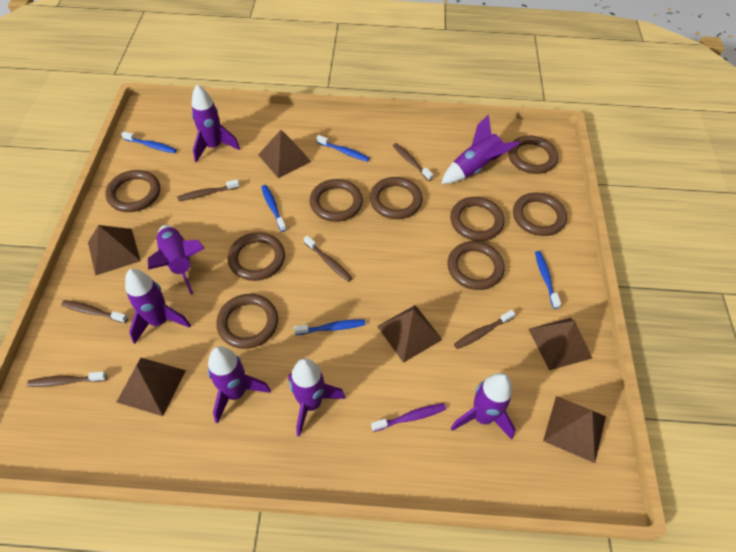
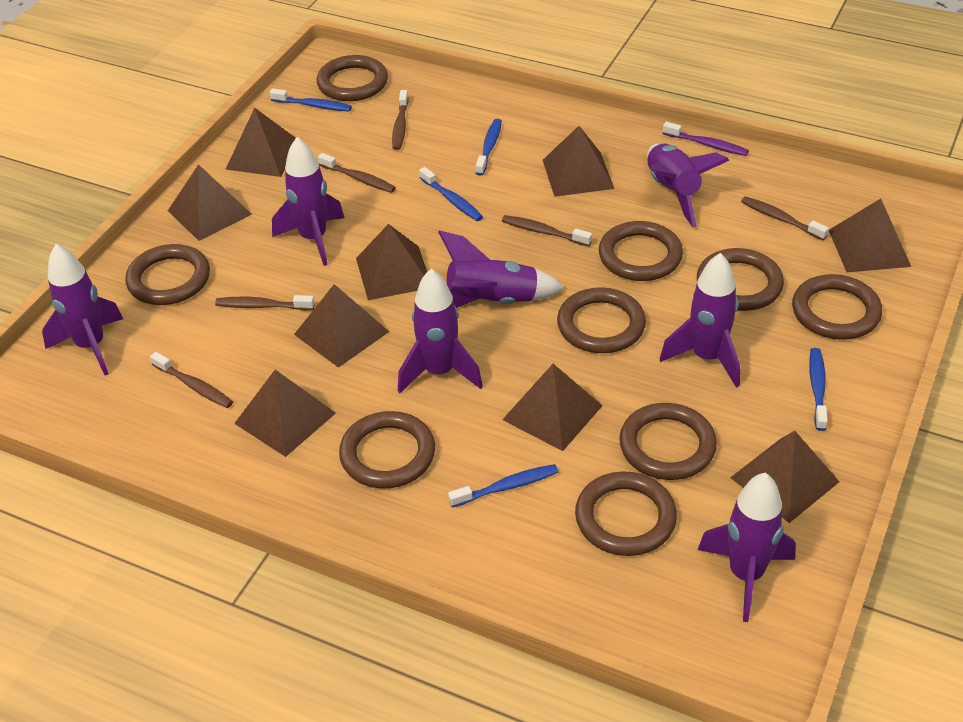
brown pyramid: 6 -> 9

